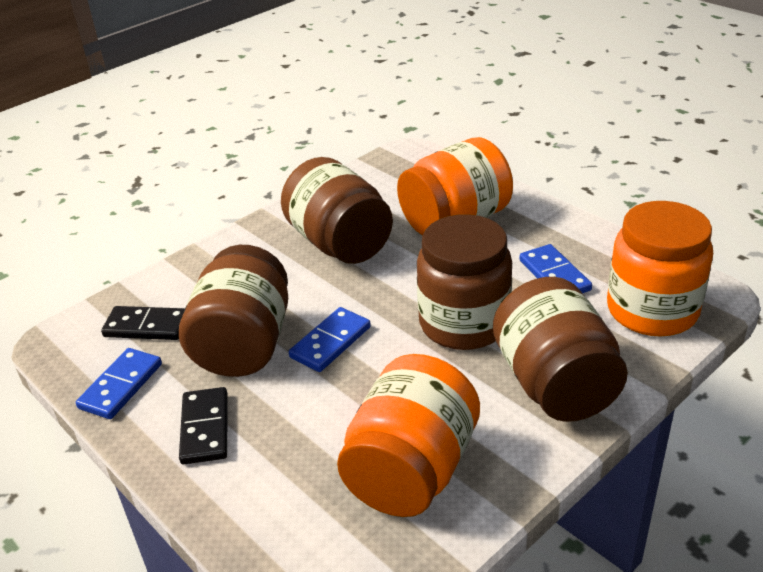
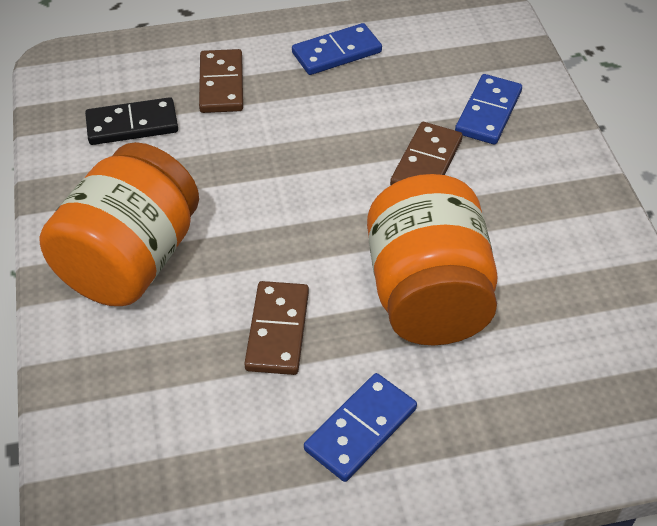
black domino: 2 -> 1
brown domino: 0 -> 3
brown jar: 4 -> 0
orange jar: 3 -> 2

